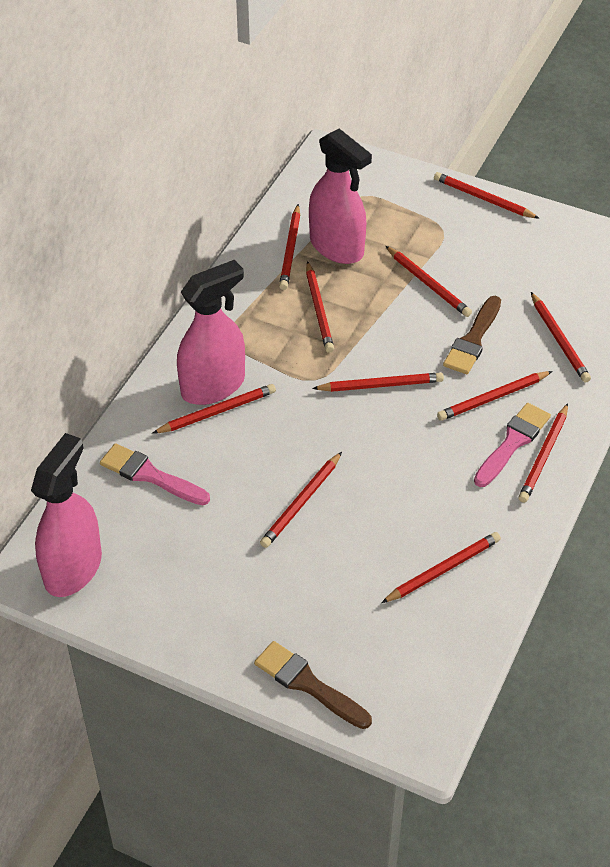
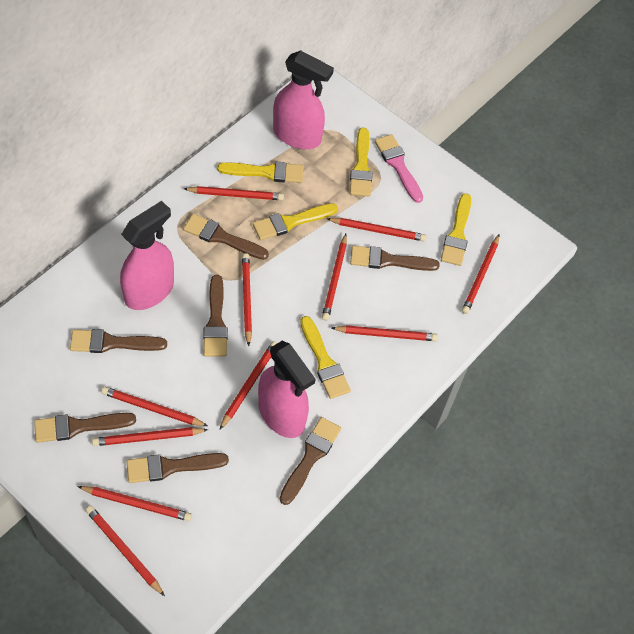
brown brush: 2 -> 7
pink brush: 2 -> 1
yellow brush: 0 -> 5

